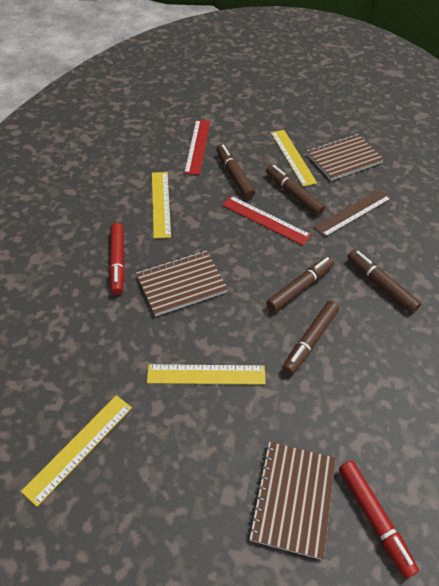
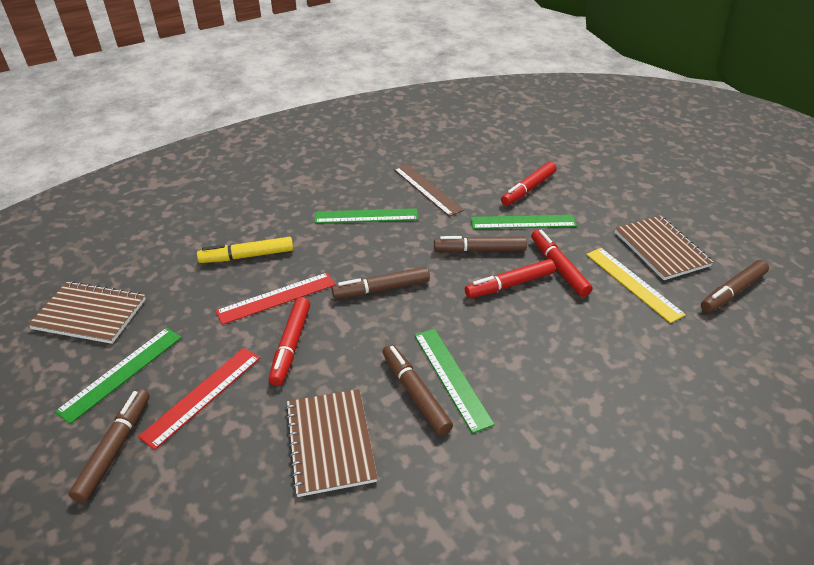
green ruler: 0 -> 4
red marker: 2 -> 4
yellow marker: 0 -> 1
yellow ruler: 4 -> 1

